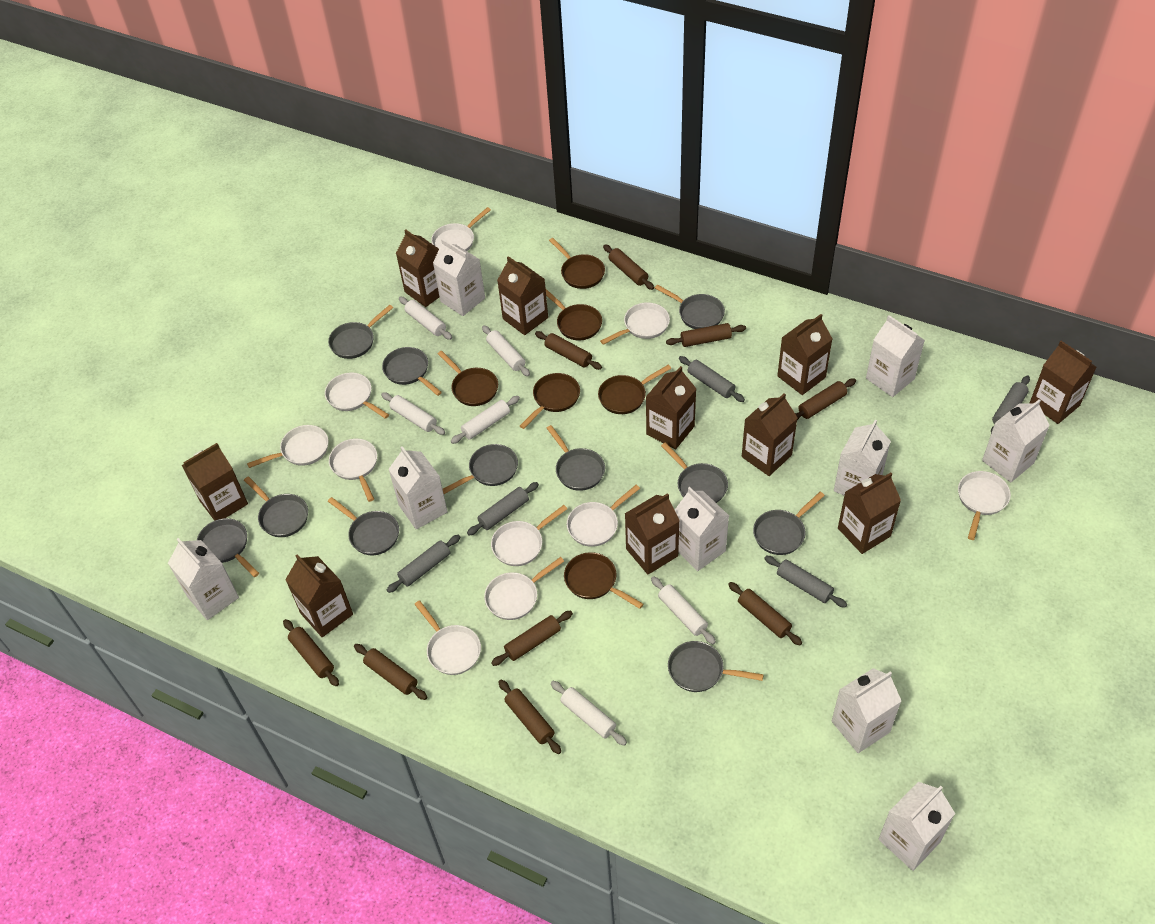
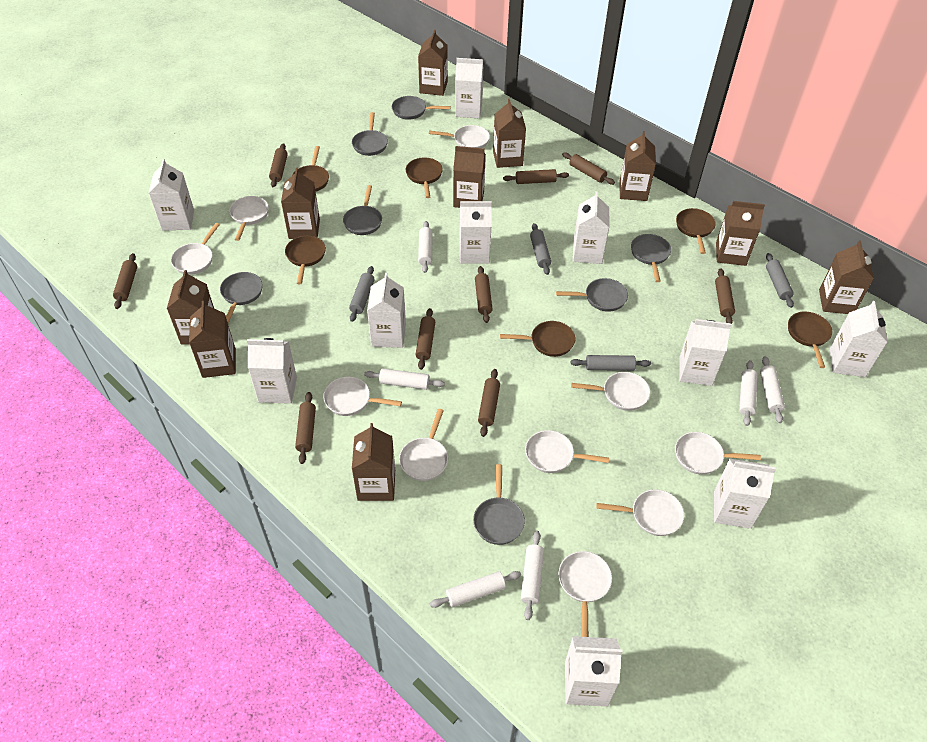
grey pan: 11 -> 7
grey rolling pin: 5 -> 4
white carton: 9 -> 10

